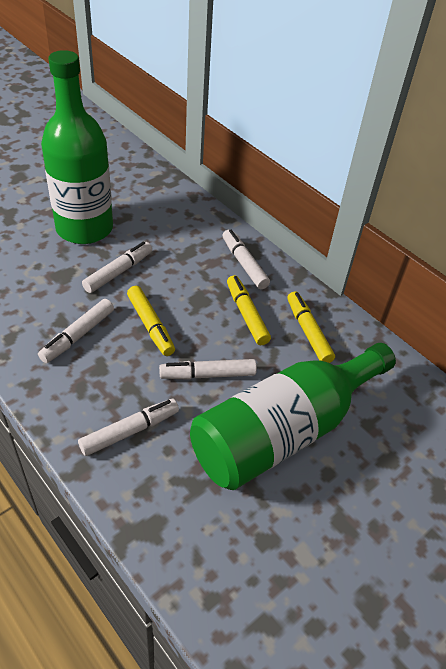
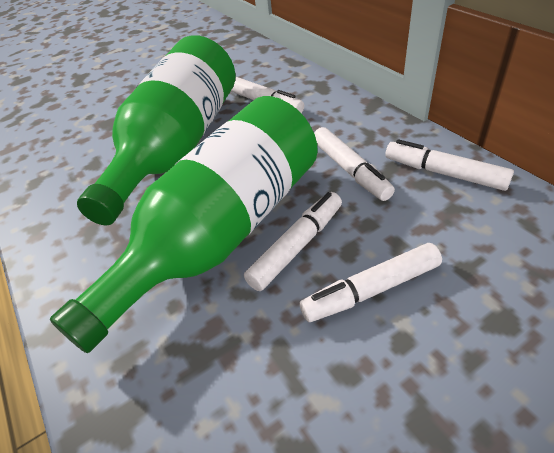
yellow marker: 3 -> 0

